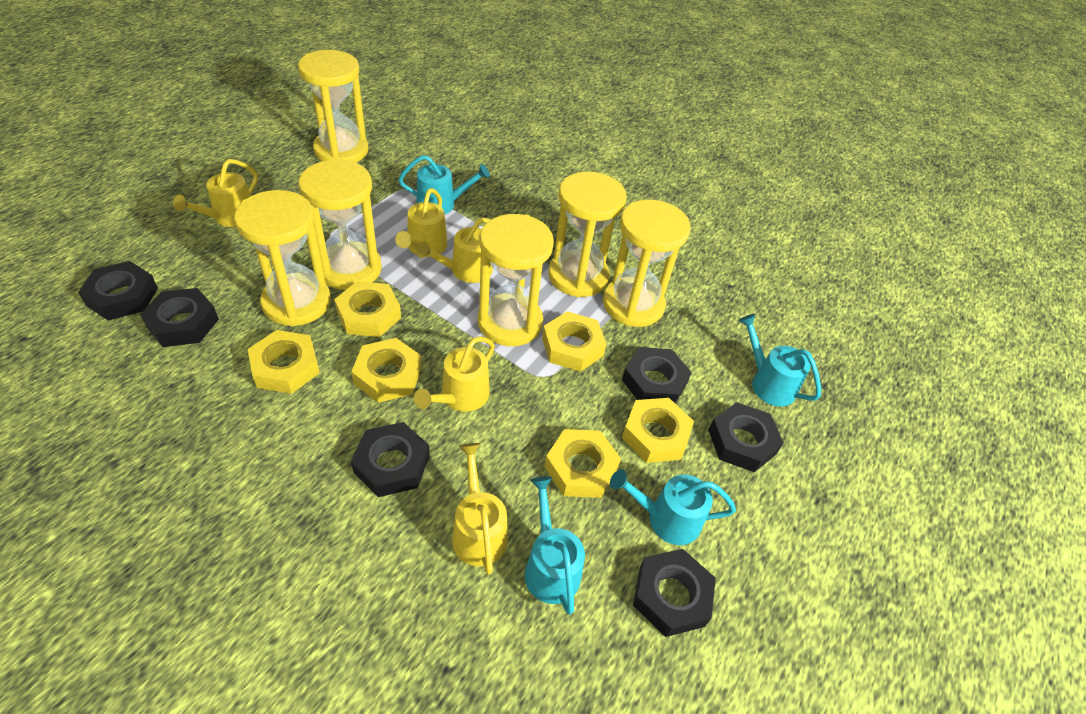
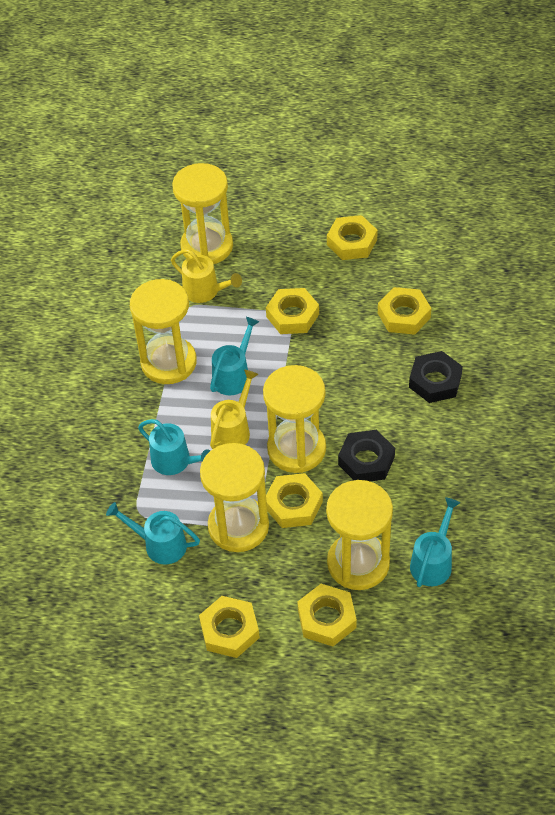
black nut: 6 -> 2
yellow hourglass: 6 -> 5
yellow watering can: 5 -> 2

